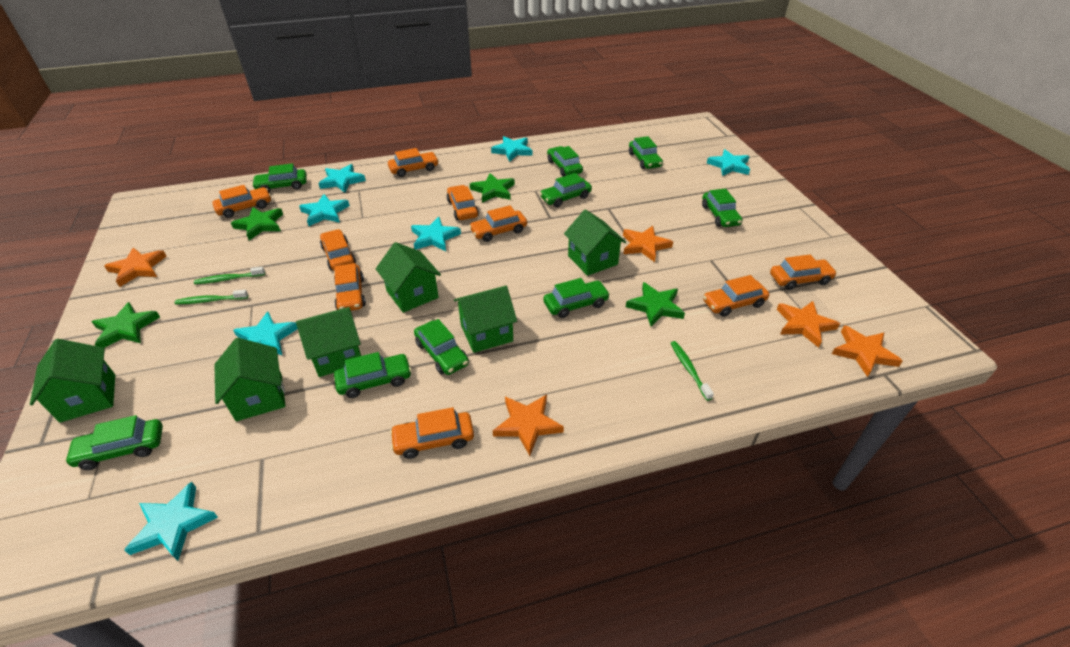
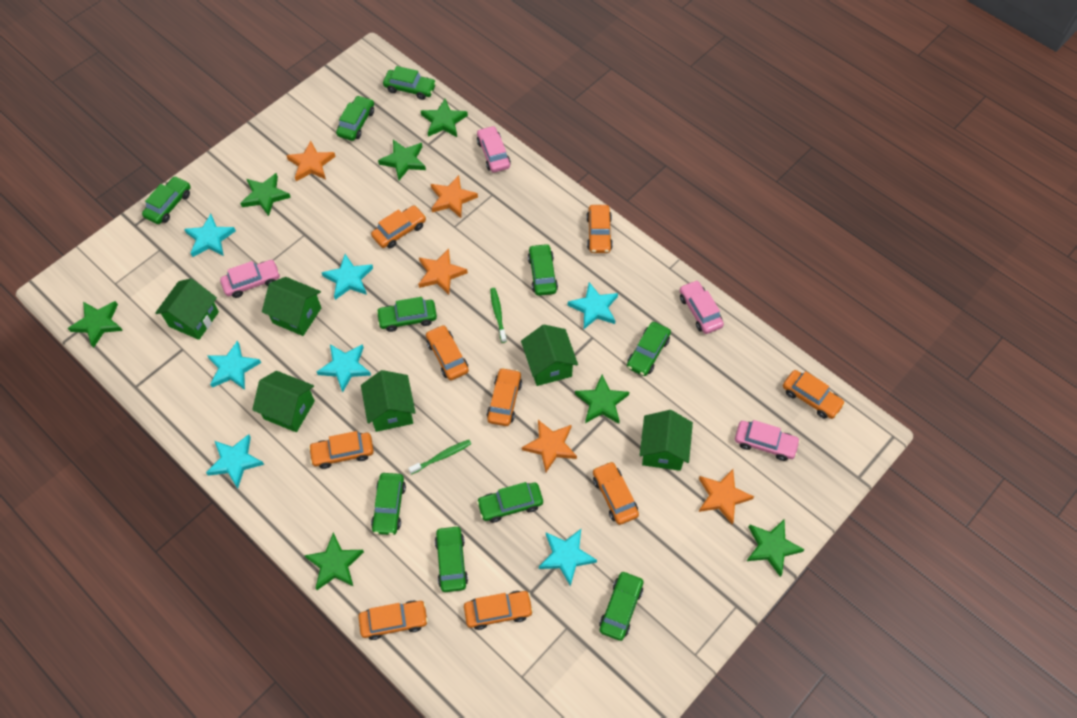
green car: 9 -> 10
green star: 4 -> 7
green toothbrush: 3 -> 2
pink car: 0 -> 4

